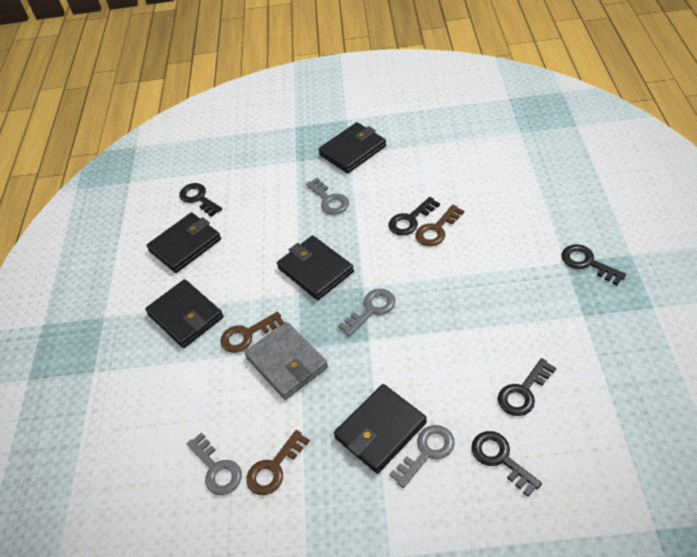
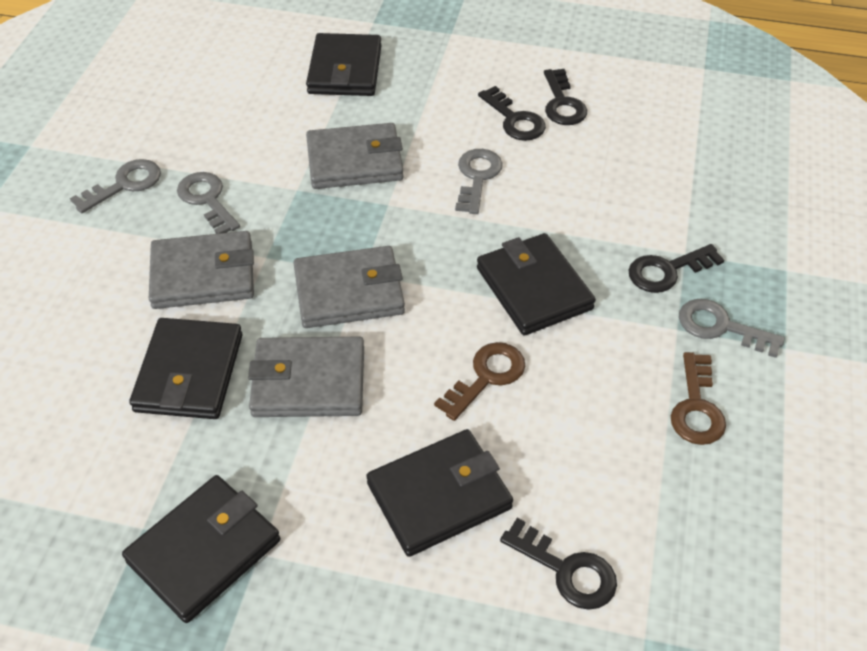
black key: 5 -> 4
brown key: 3 -> 2
grey wallet: 1 -> 4

